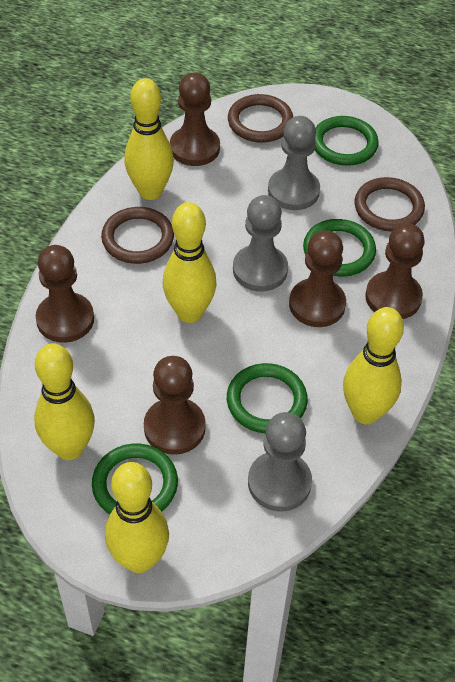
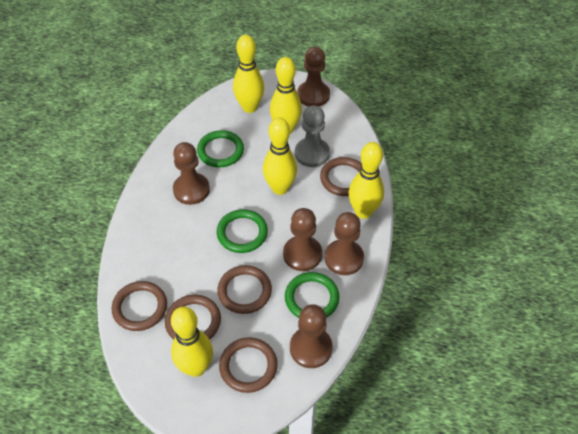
brown ring: 3 -> 5
green ring: 4 -> 3
grey pawn: 3 -> 1

